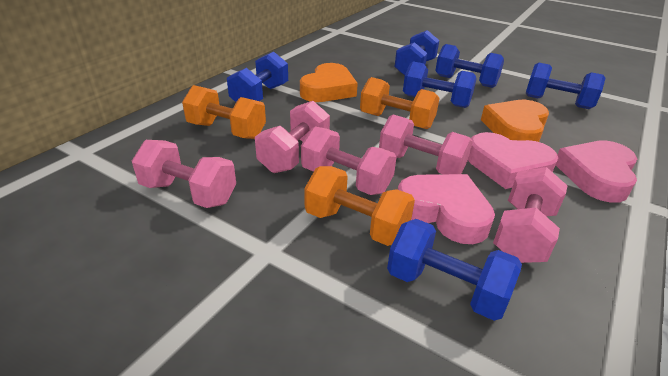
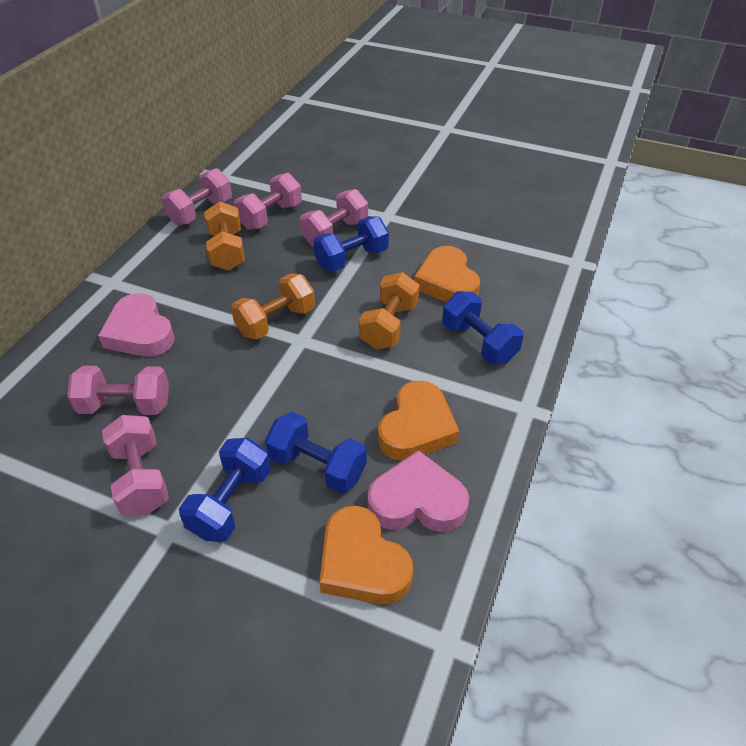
blue dumbbell: 6 -> 4
orange heart: 2 -> 3
pink heart: 3 -> 2

